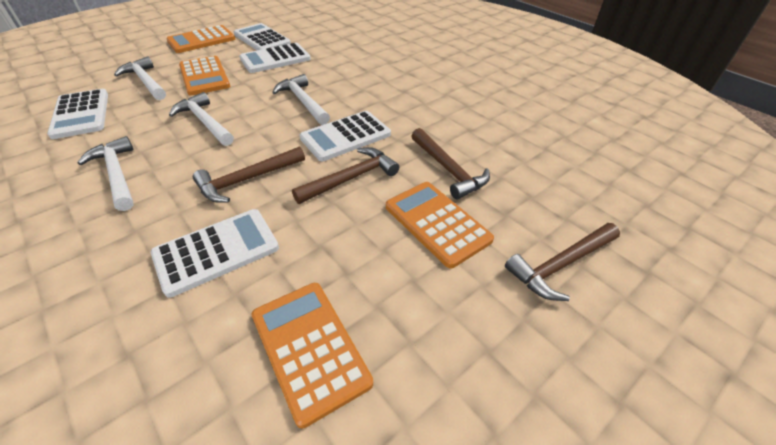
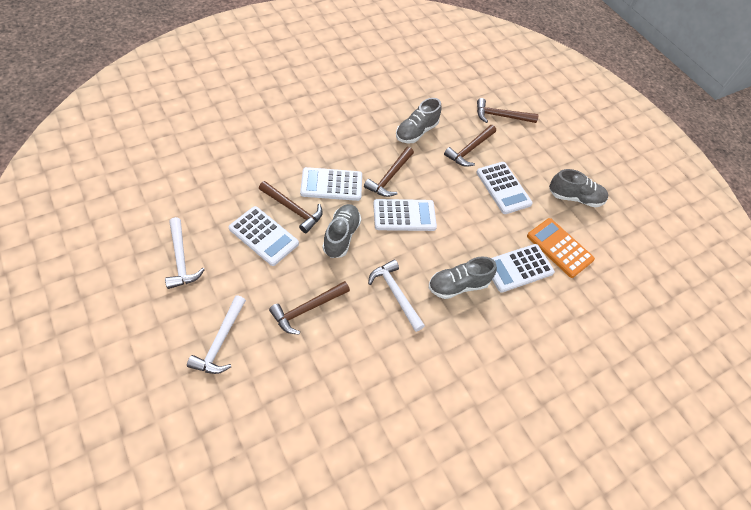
brown hammer: 4 -> 5
grey shoe: 0 -> 4
orange calculator: 4 -> 1
white hammer: 4 -> 3

